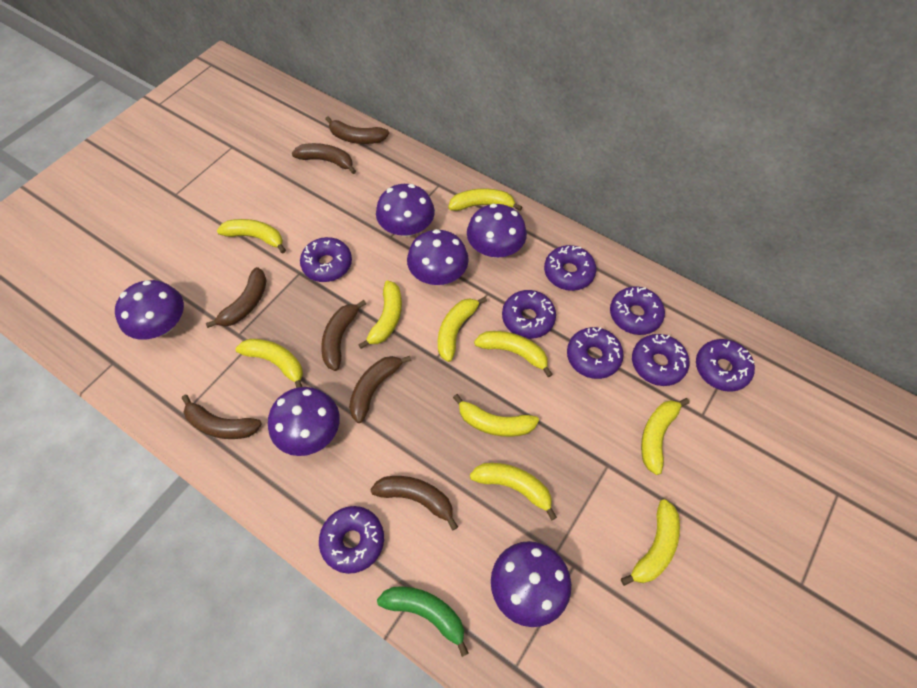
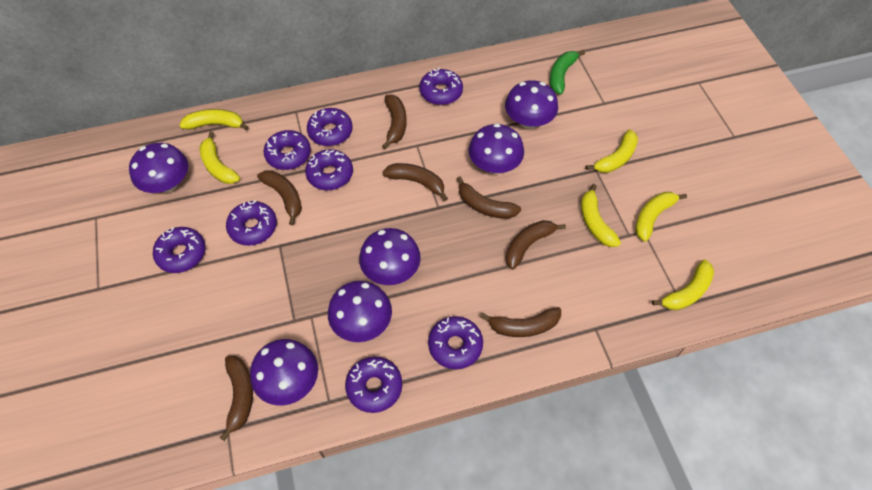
yellow banana: 10 -> 6

